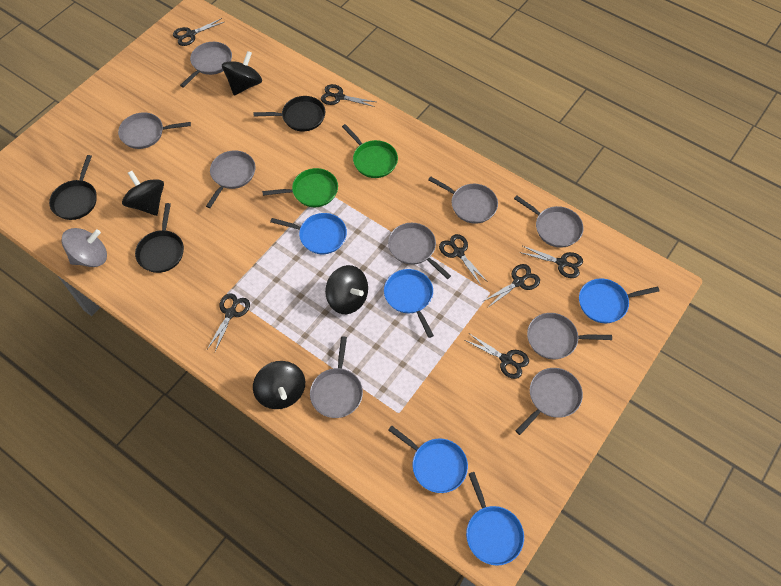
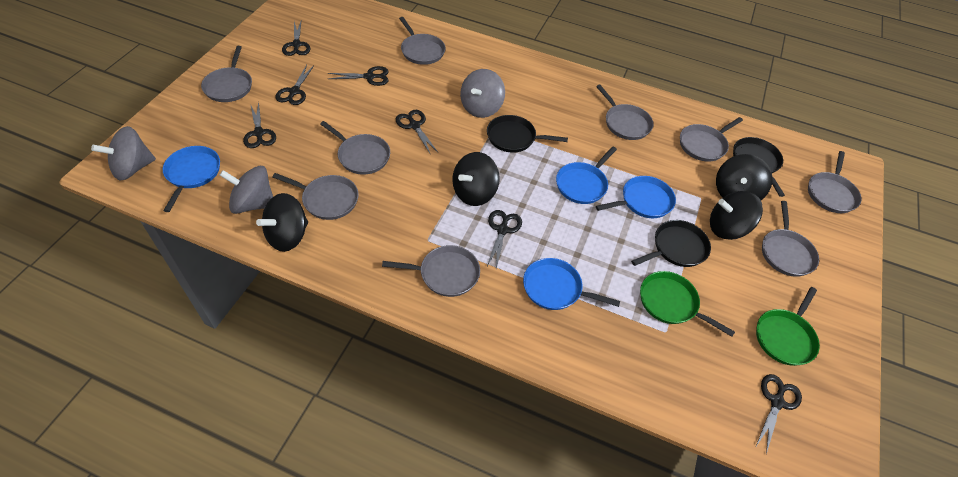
blue pan: 5 -> 4
grey spinning top: 1 -> 3

